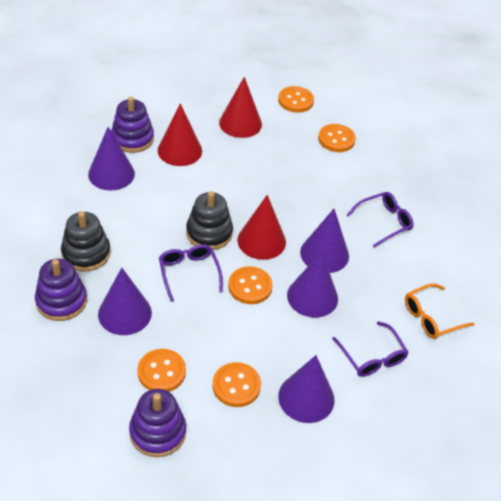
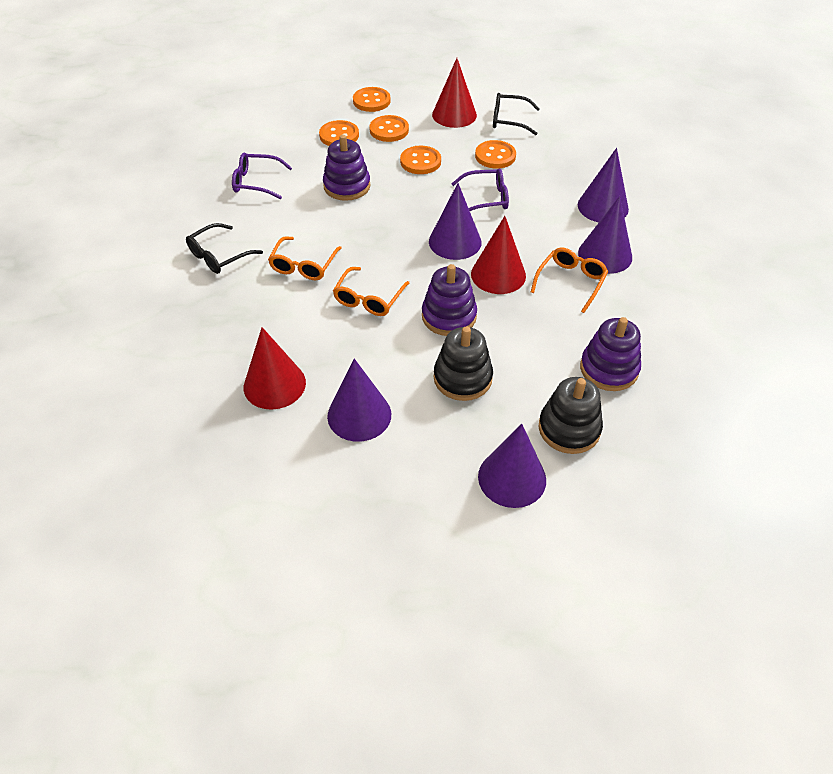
black glasses: 0 -> 2
orange glasses: 1 -> 3
purple glasses: 3 -> 2

